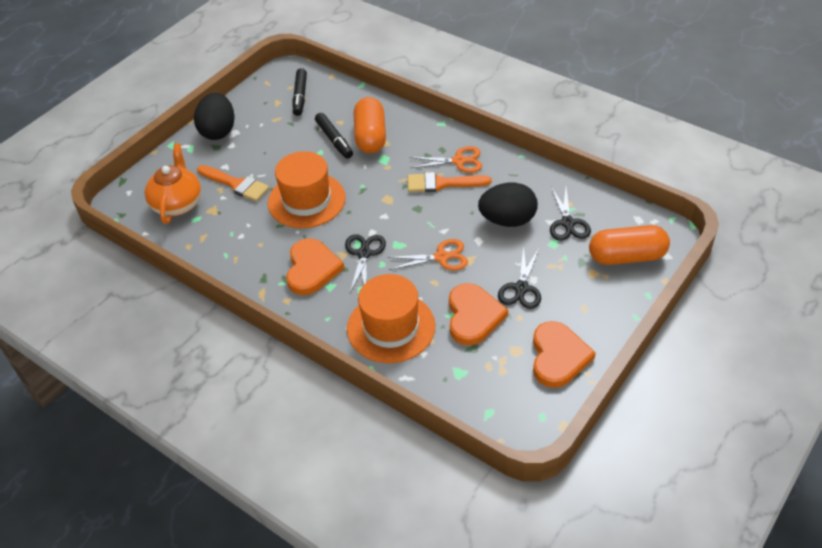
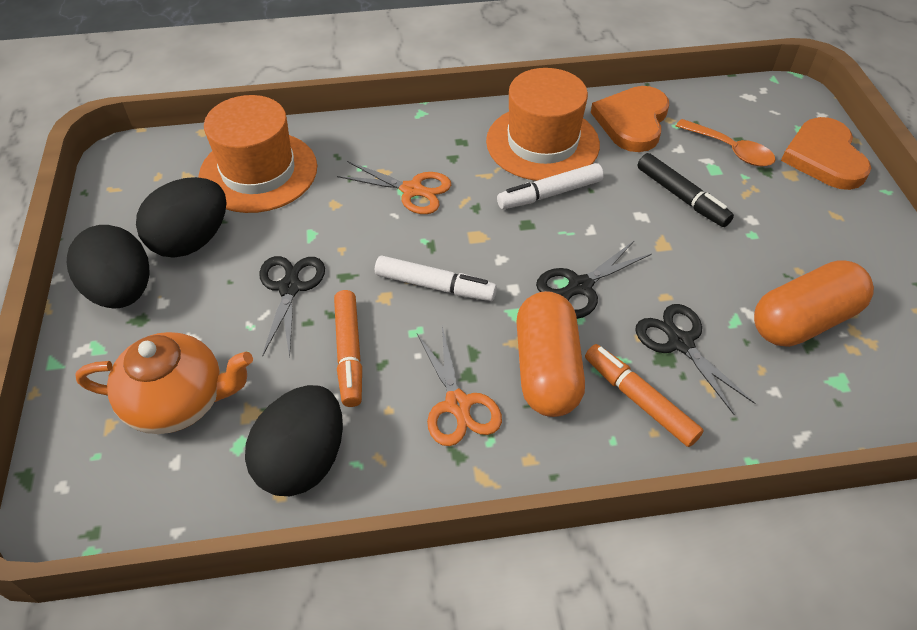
black egg: 2 -> 3
black marker: 2 -> 1
orange brush: 2 -> 0
orange heart: 3 -> 2
orange marker: 0 -> 2
orange spoon: 0 -> 1
white marker: 0 -> 2

